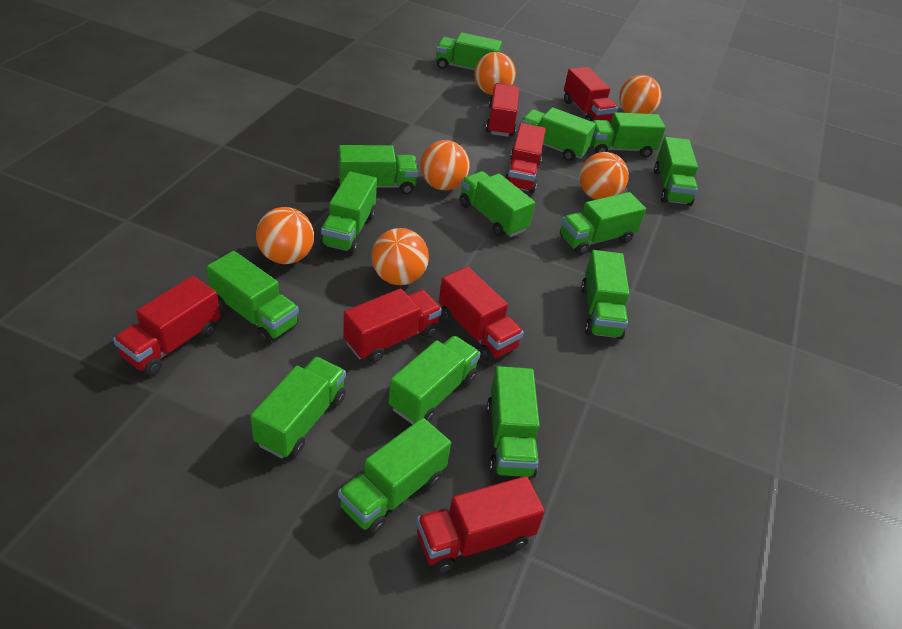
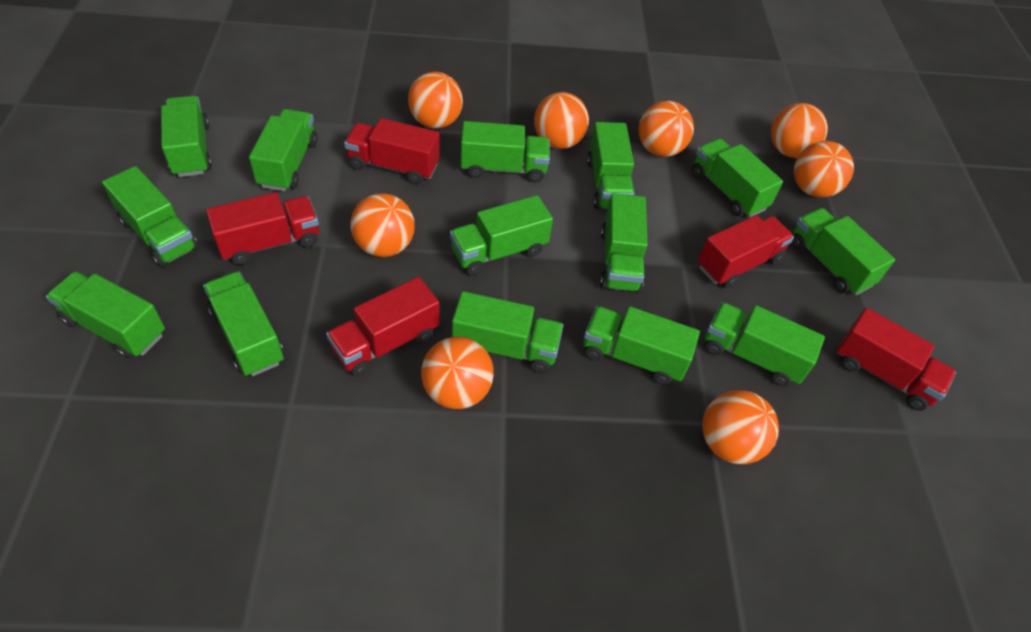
orange ball: 6 -> 8
red truck: 7 -> 5

